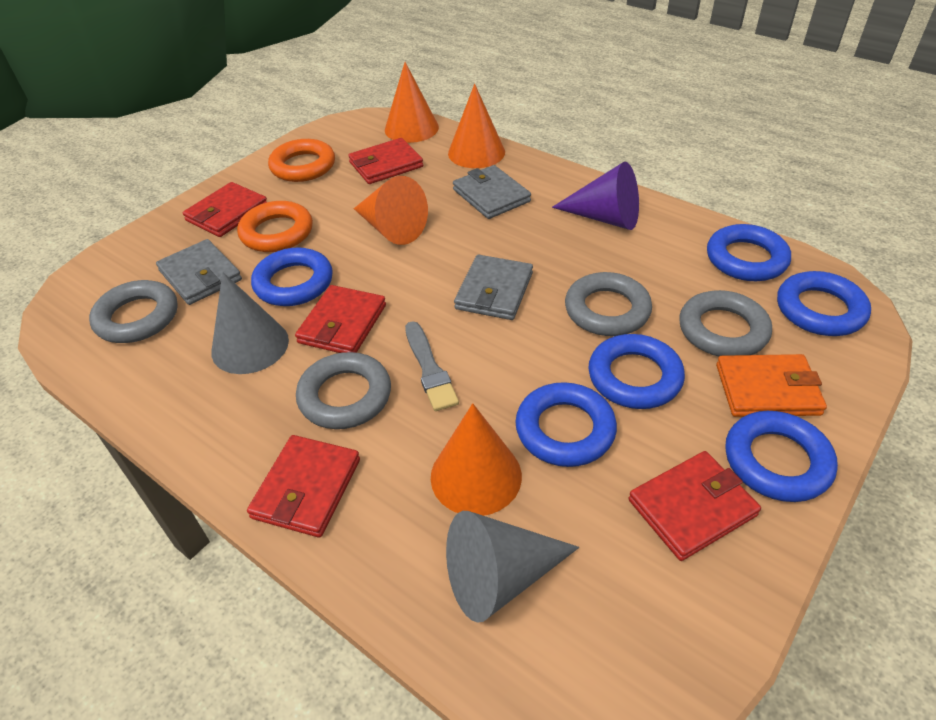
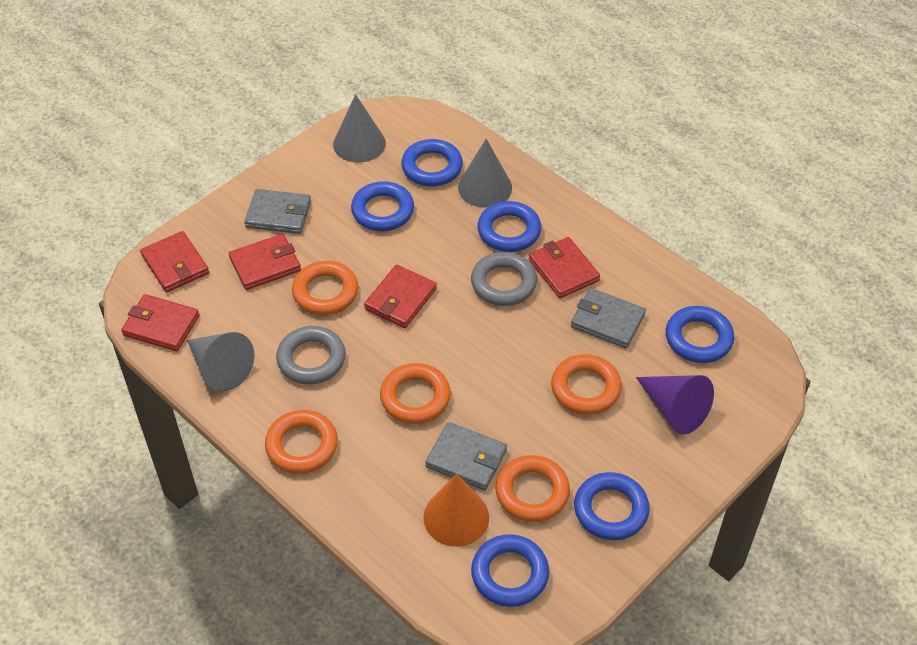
grey brush: 1 -> 0
grey cone: 2 -> 3
grey ring: 4 -> 2
orange cone: 4 -> 1
orange ring: 2 -> 5
orange wallet: 1 -> 0

